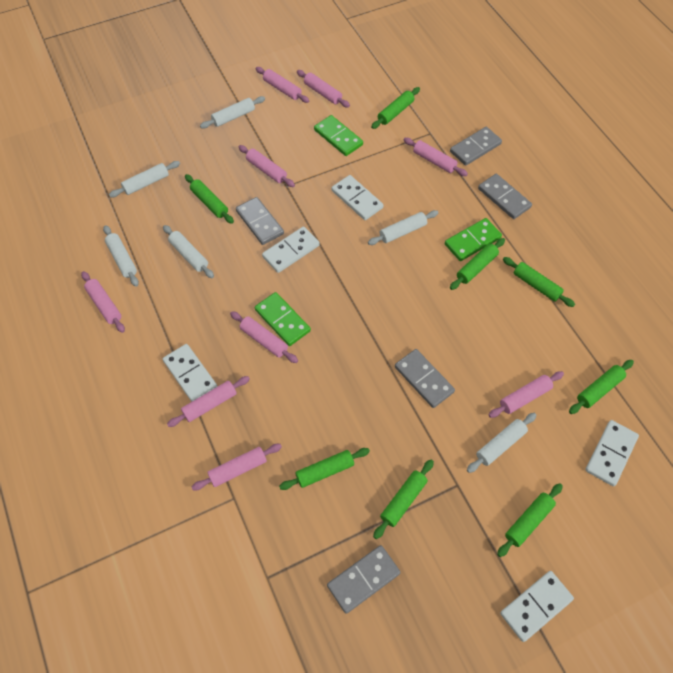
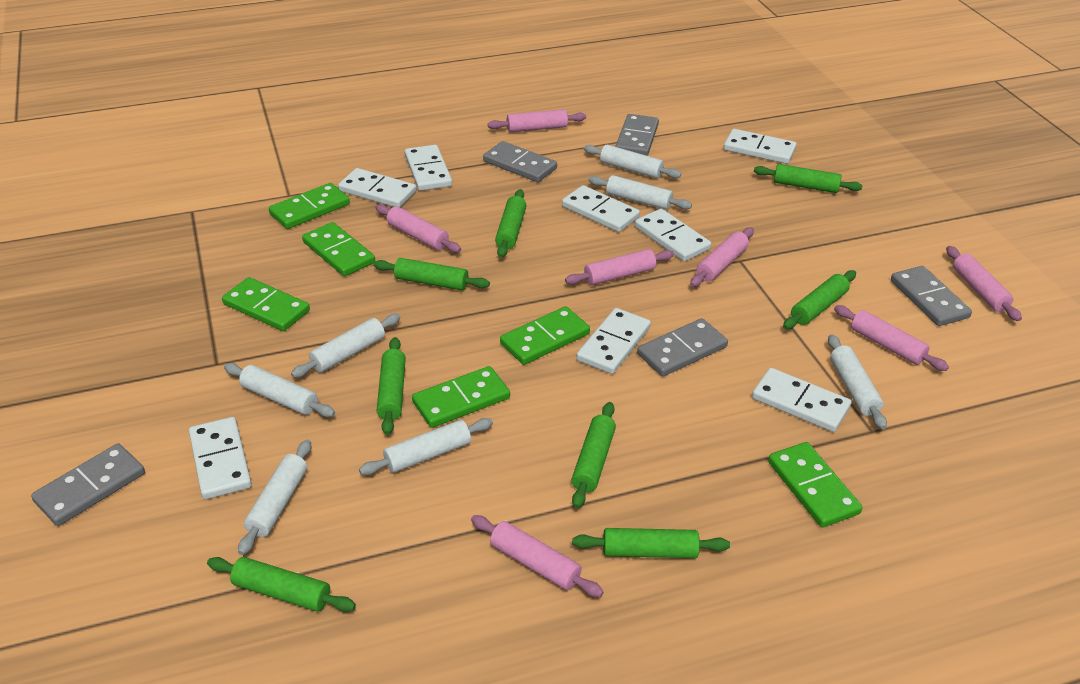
green domino: 3 -> 6
pink rolling pin: 9 -> 7
white domino: 5 -> 8
white rolling pin: 6 -> 7

